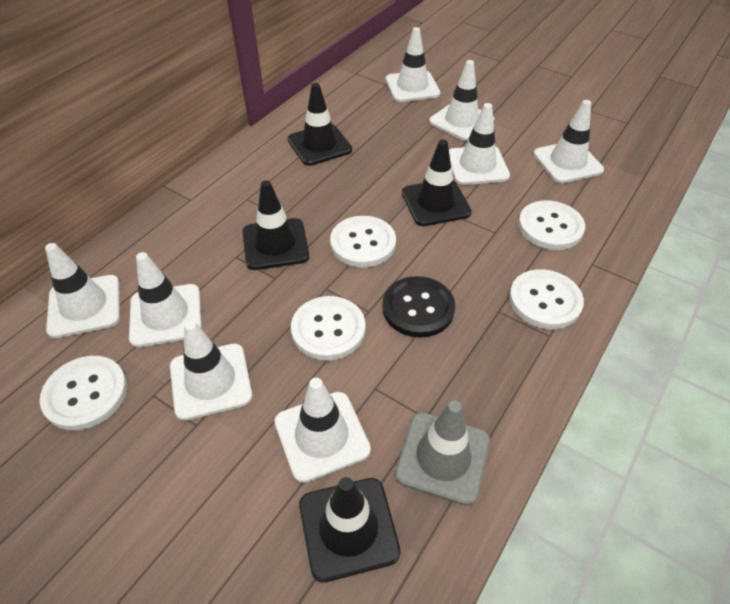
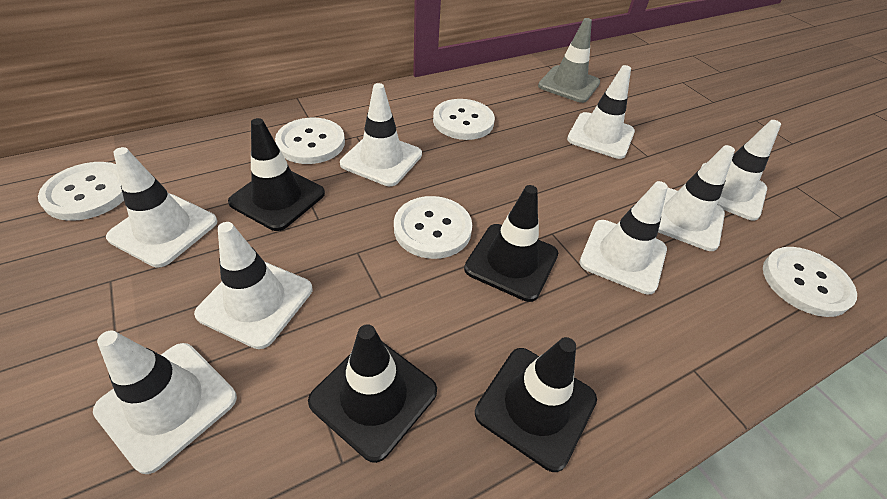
black button: 1 -> 0

